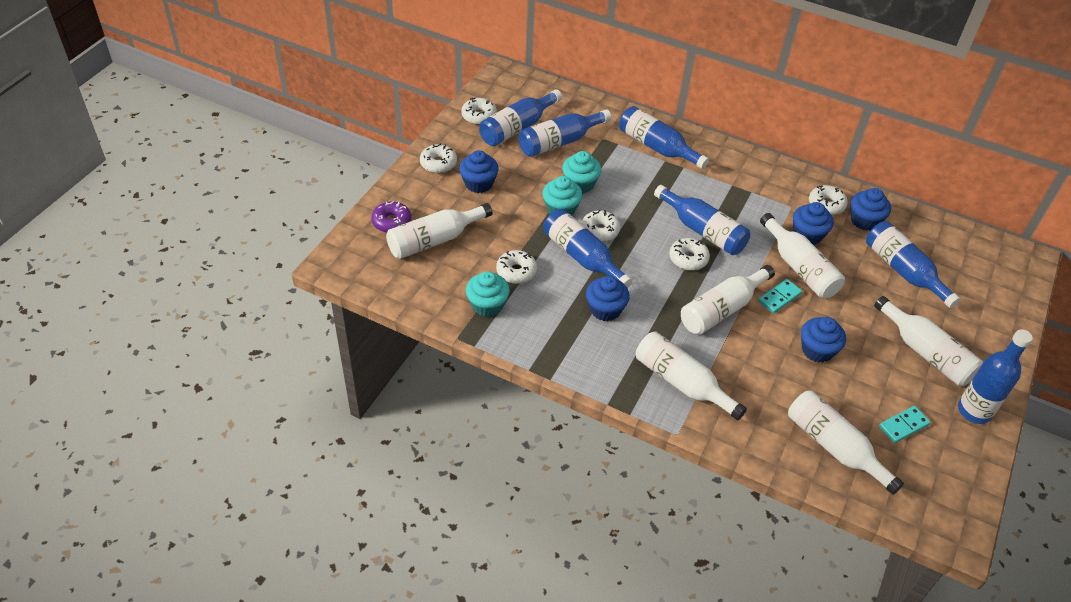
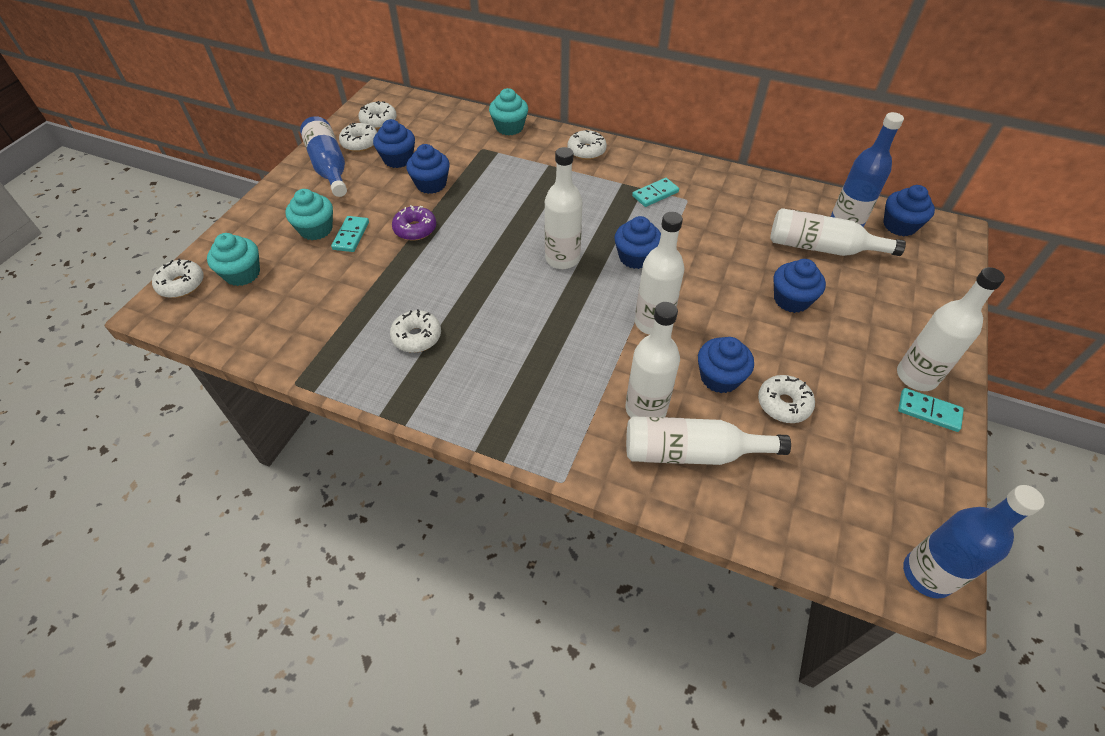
blue bottle: 7 -> 3
blue cupcake: 5 -> 6
turquoise domino: 2 -> 3

